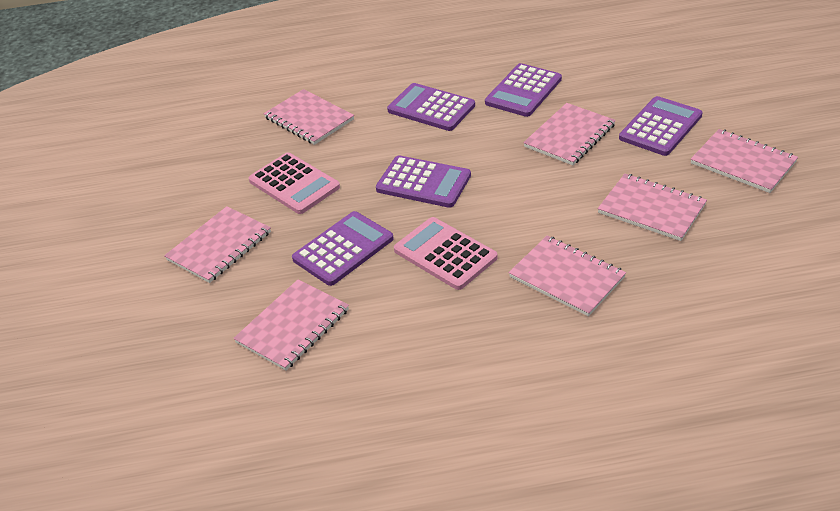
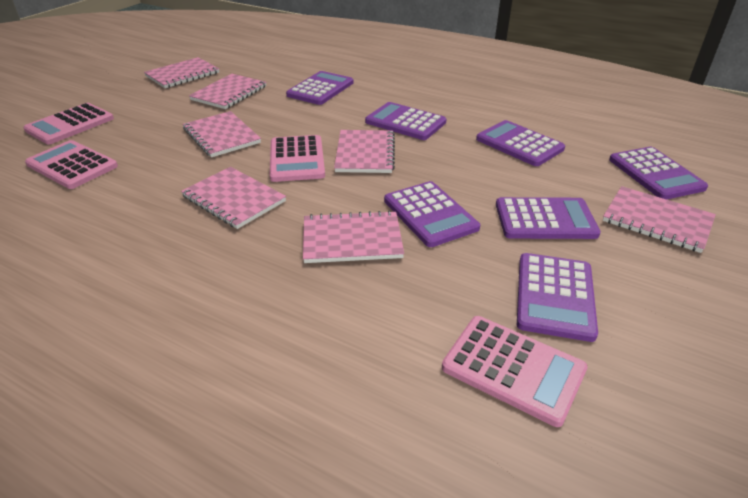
pink calculator: 2 -> 4
purple calculator: 5 -> 7

